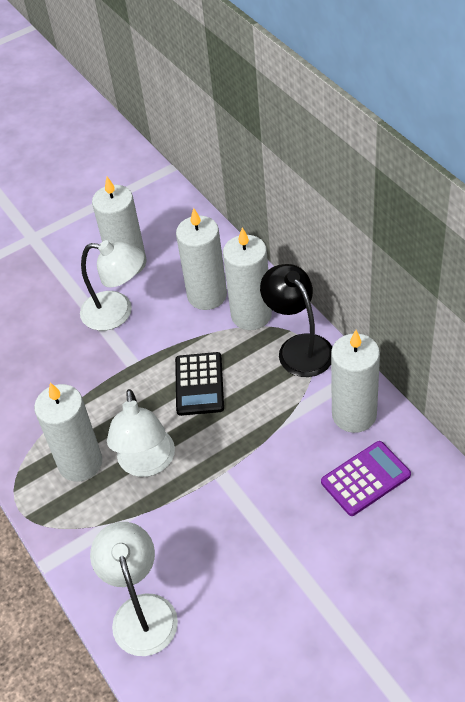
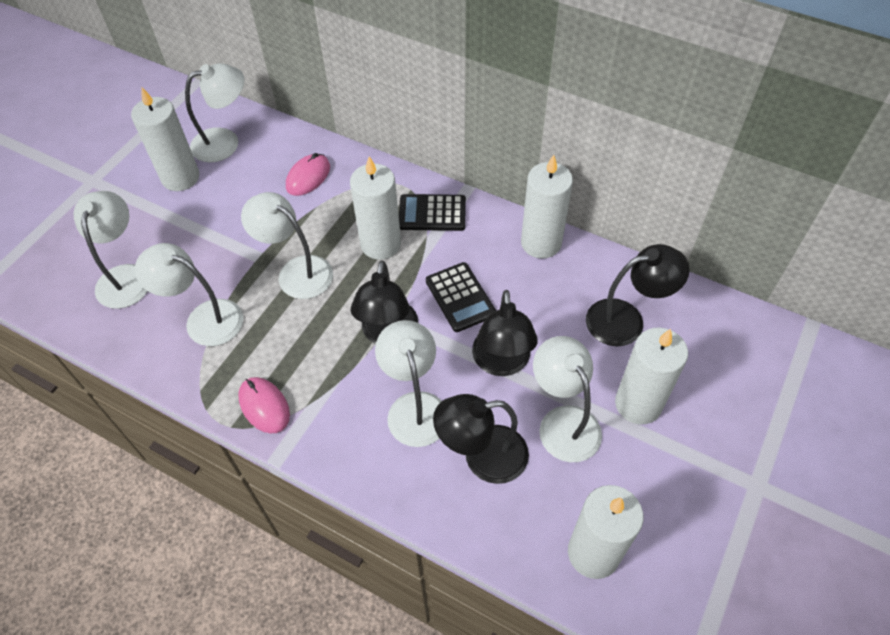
black calculator: 1 -> 2
black lamp: 1 -> 4
pink mouse: 0 -> 2
purple calculator: 1 -> 0
white lamp: 3 -> 6

